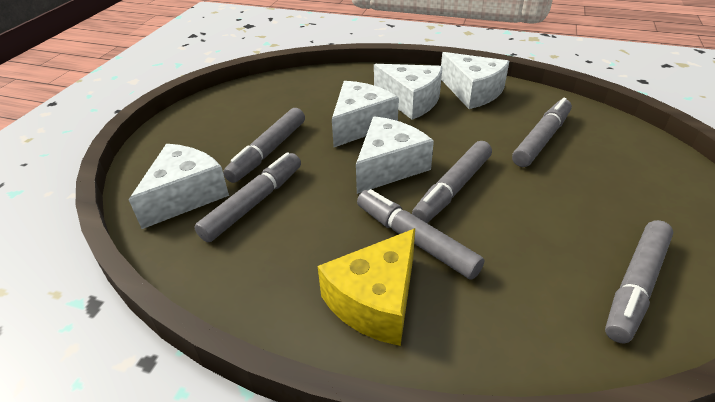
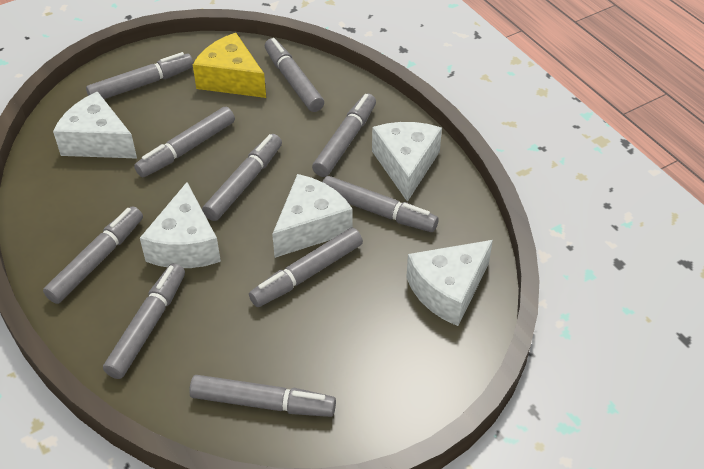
grey marker: 6 -> 10

